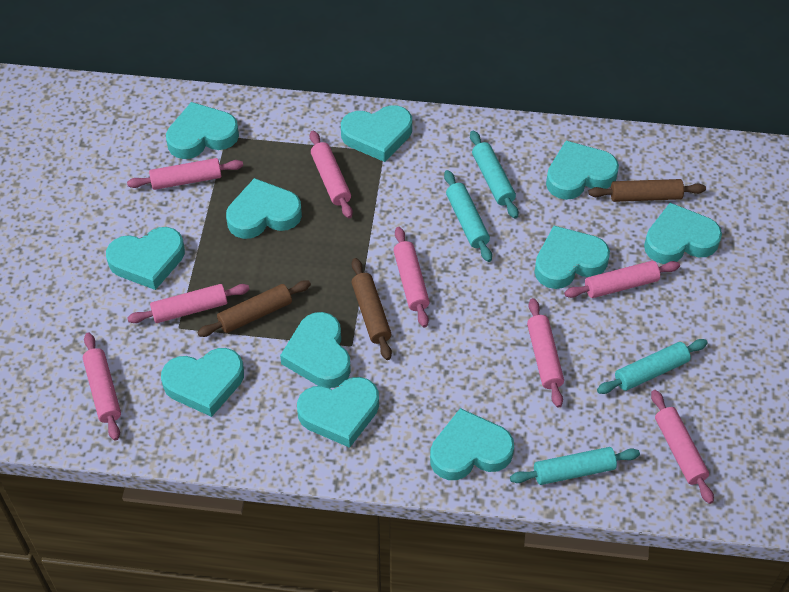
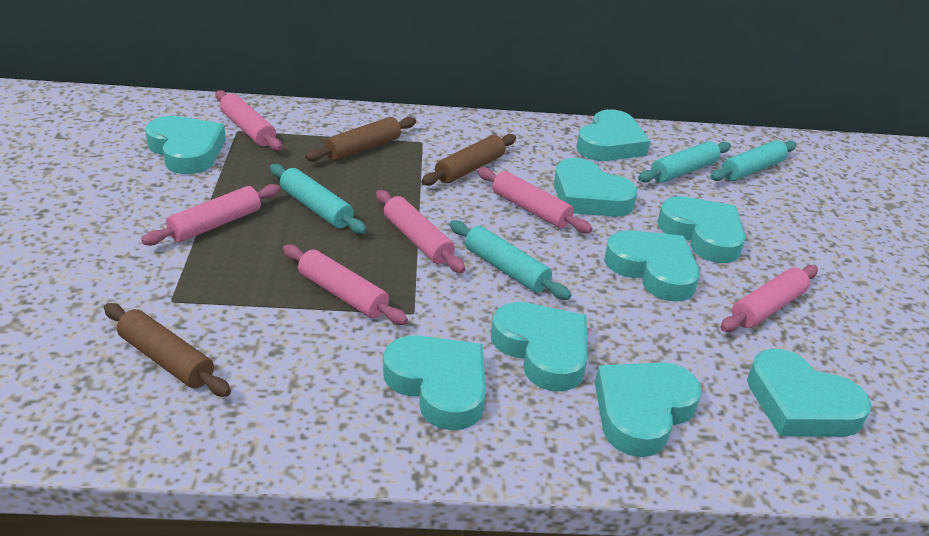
pink rolling pin: 8 -> 6
turquoise heart: 11 -> 9

